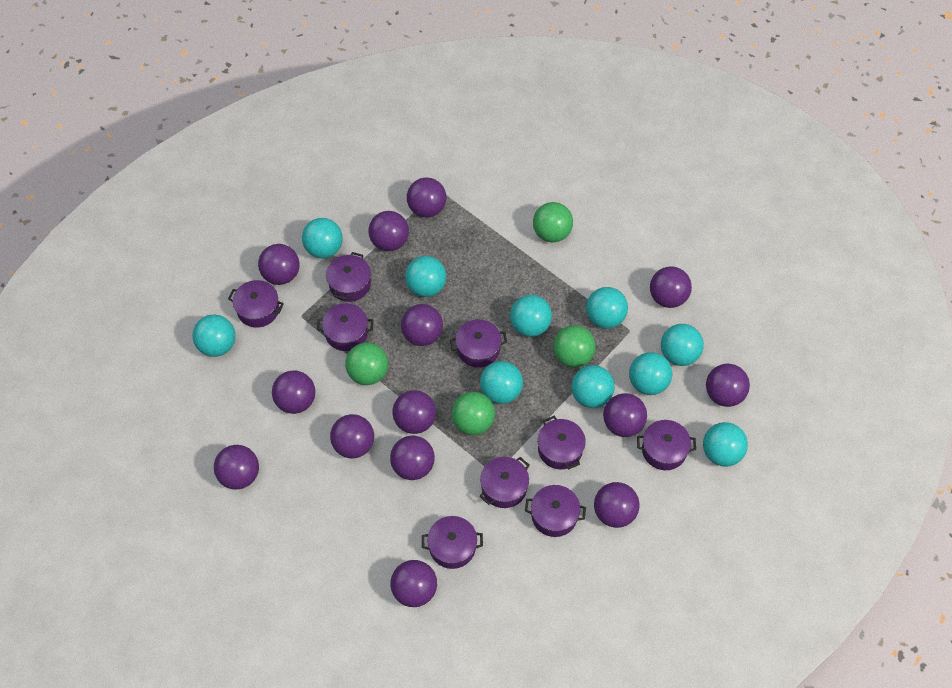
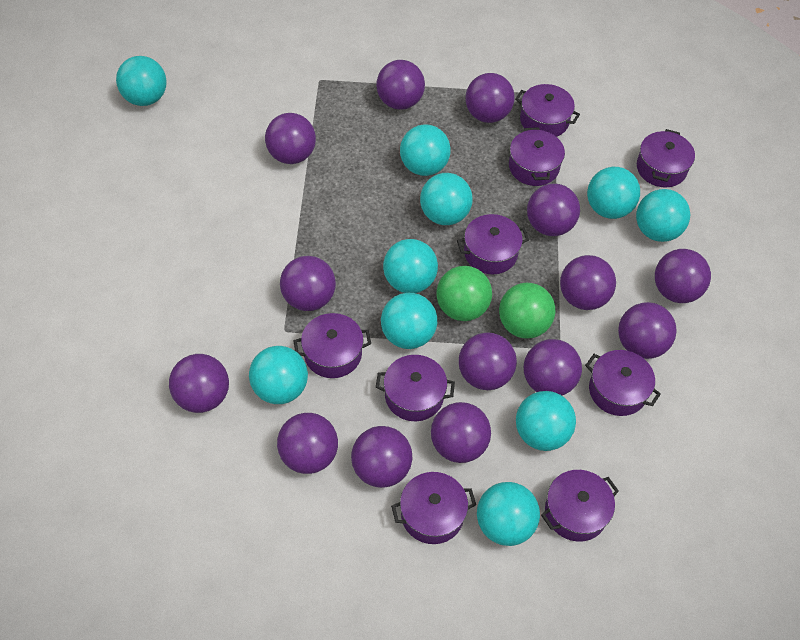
green ball: 4 -> 2

